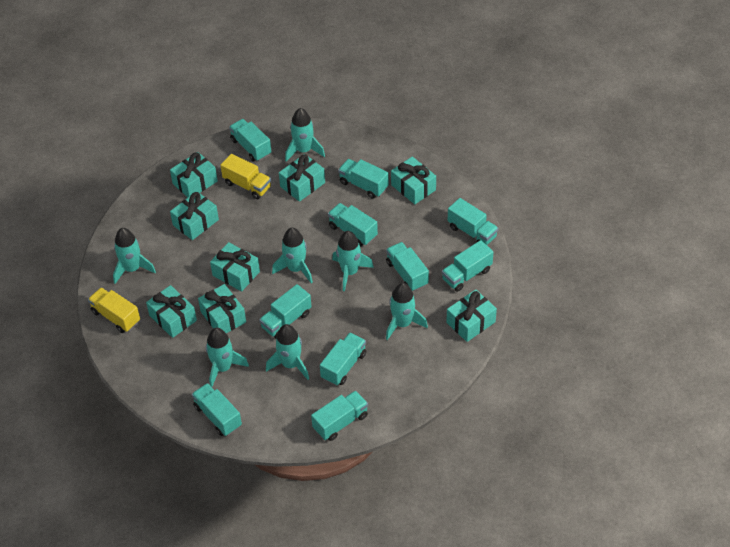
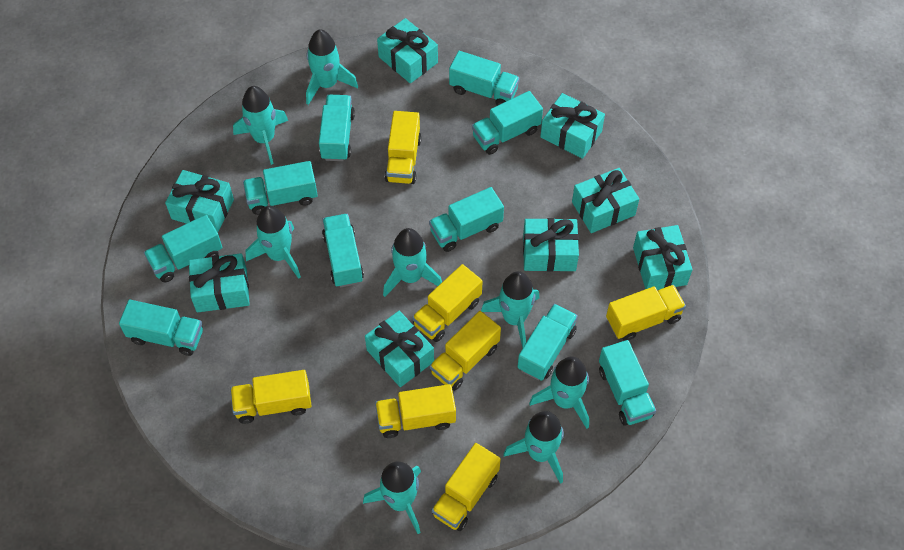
turquoise rocket: 7 -> 8
yellow truck: 2 -> 7

